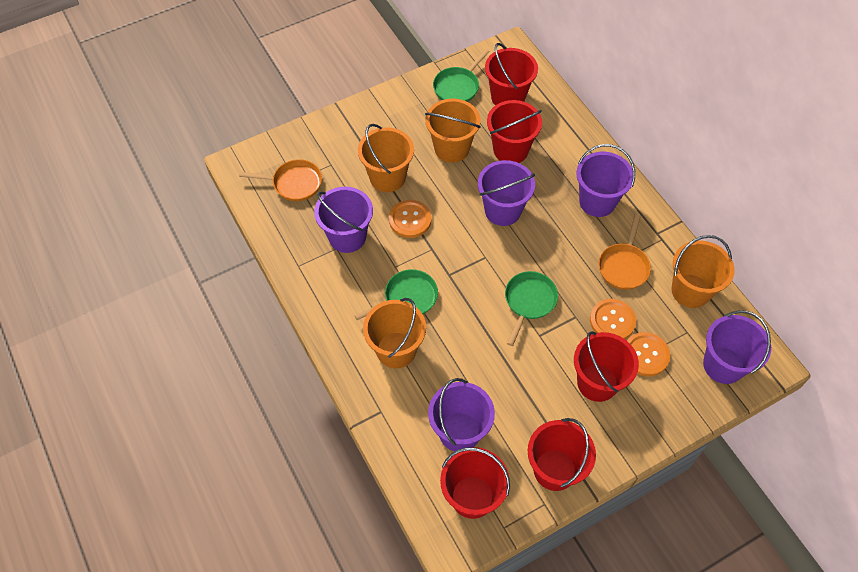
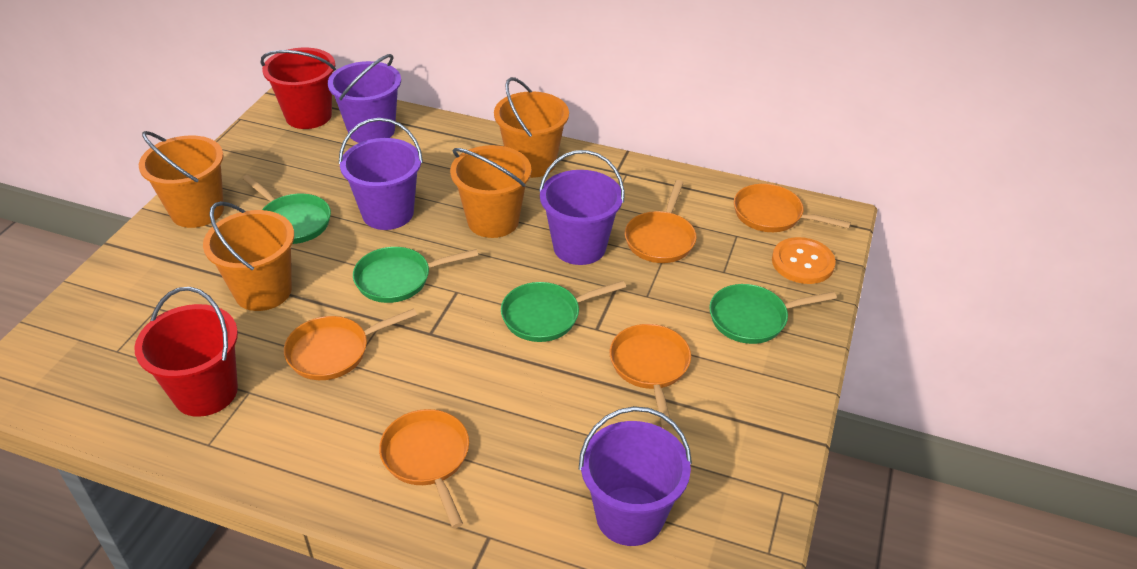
green pan: 3 -> 4
orange button: 3 -> 1
orange pan: 2 -> 5
purple bucket: 5 -> 4
red bucket: 5 -> 2

